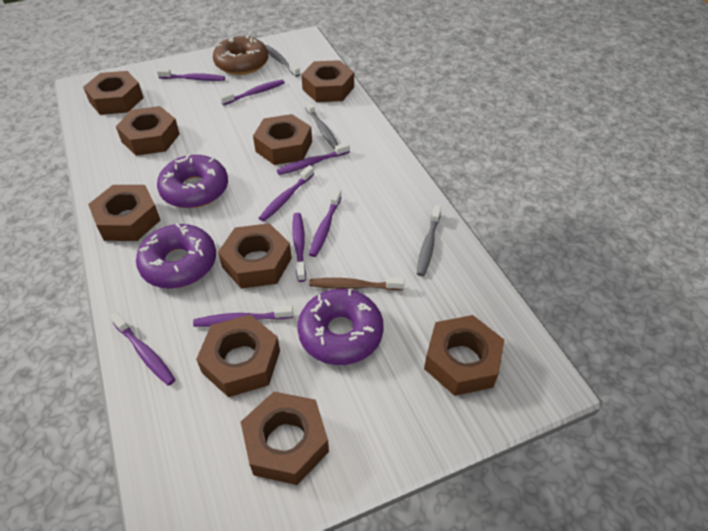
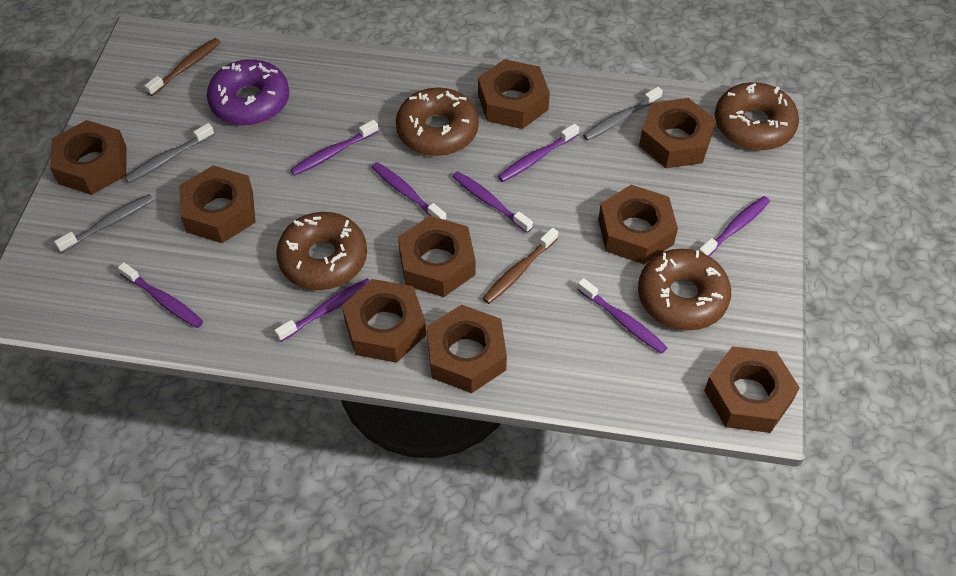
brown donut: 1 -> 4
brown toothbrush: 1 -> 2
purple donut: 3 -> 1

